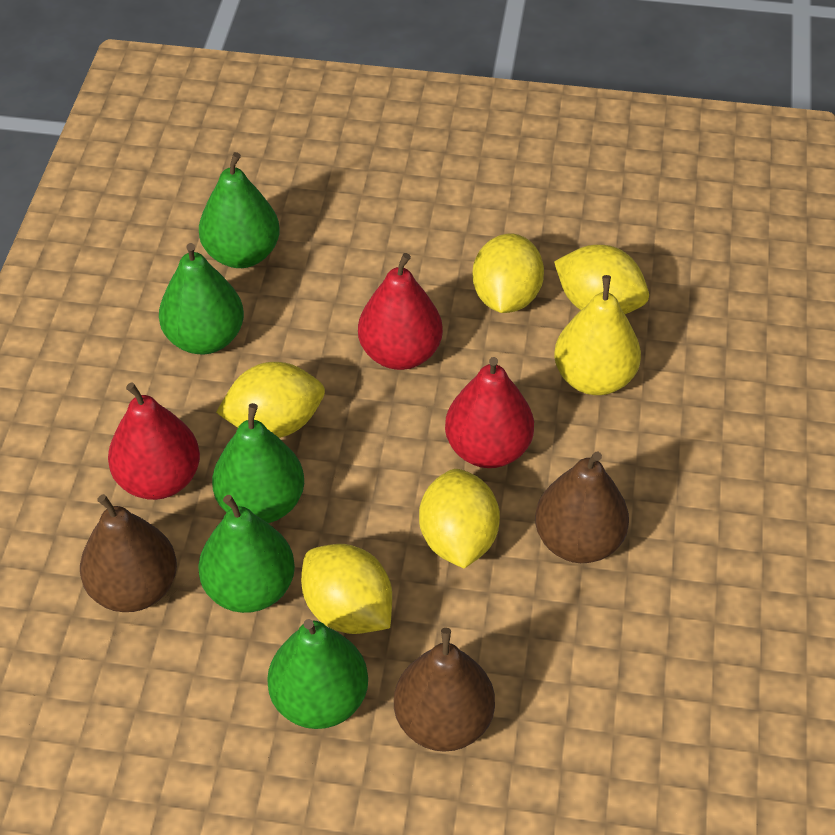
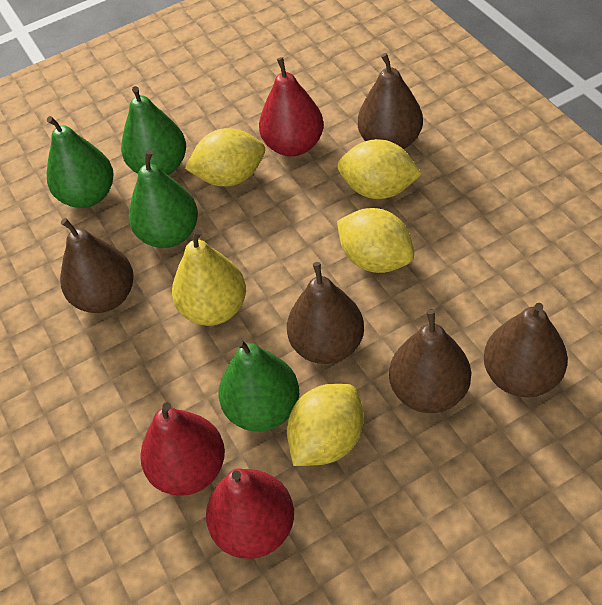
brown pear: 3 -> 5
green pear: 5 -> 4
yellow lemon: 5 -> 4

